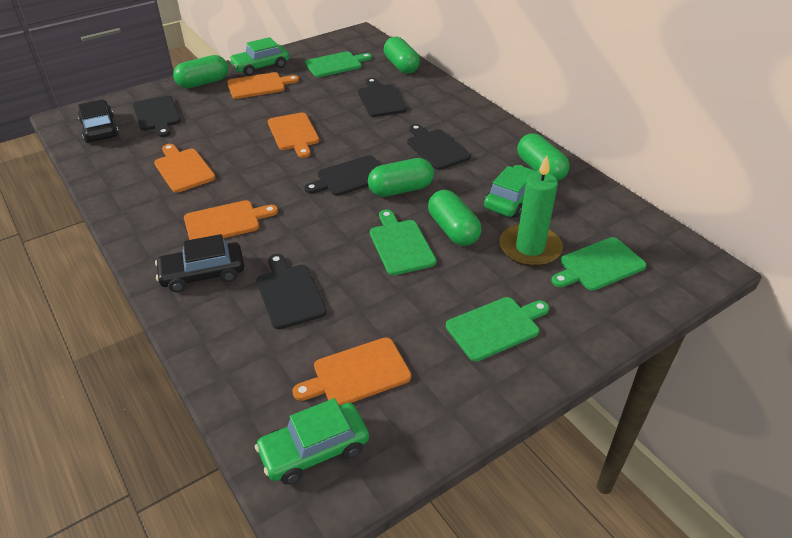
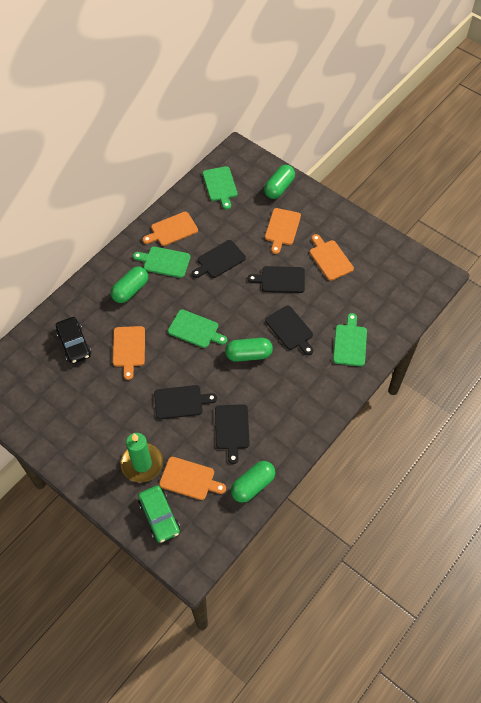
black car: 2 -> 1
green capsule: 5 -> 4
green car: 3 -> 1

